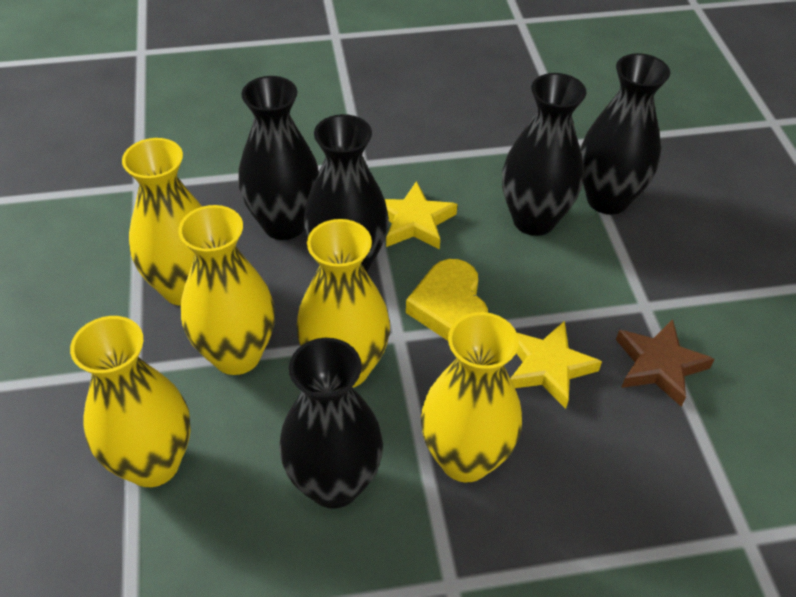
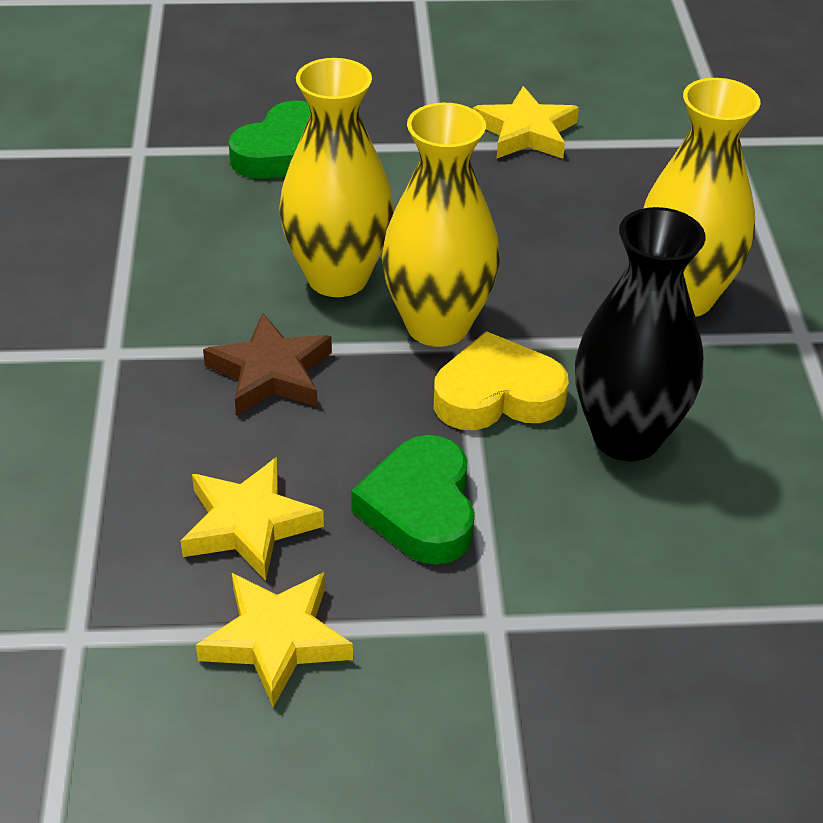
black vase: 5 -> 1
green heart: 0 -> 2
yellow star: 2 -> 3
yellow vase: 5 -> 3

